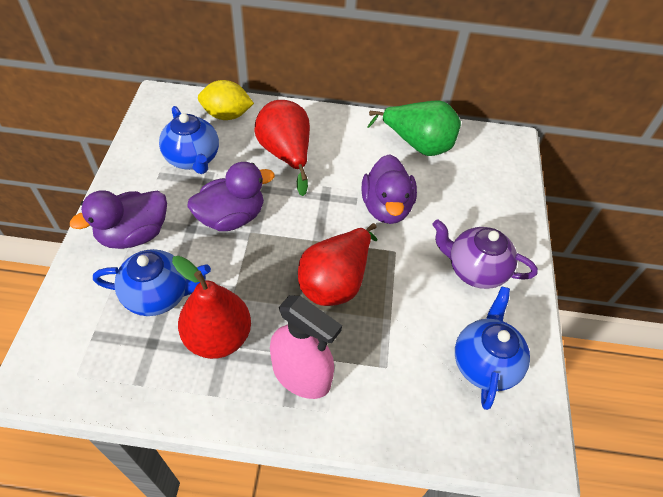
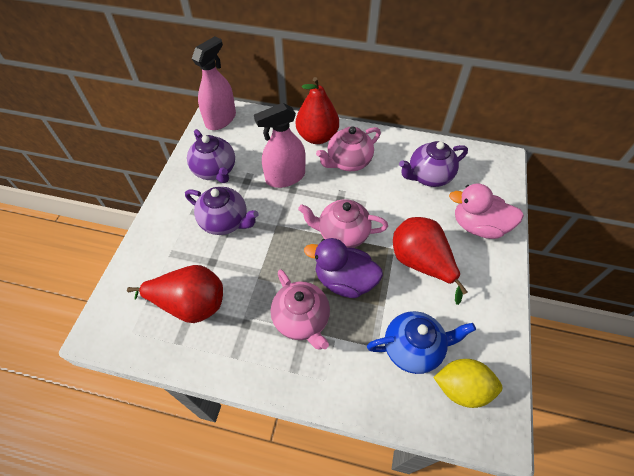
blue teapot: 3 -> 1
green pear: 1 -> 0
pink duck: 0 -> 1
pink spray bottle: 1 -> 2
pink teapot: 0 -> 3
purple duck: 3 -> 1
purple teapot: 1 -> 3

